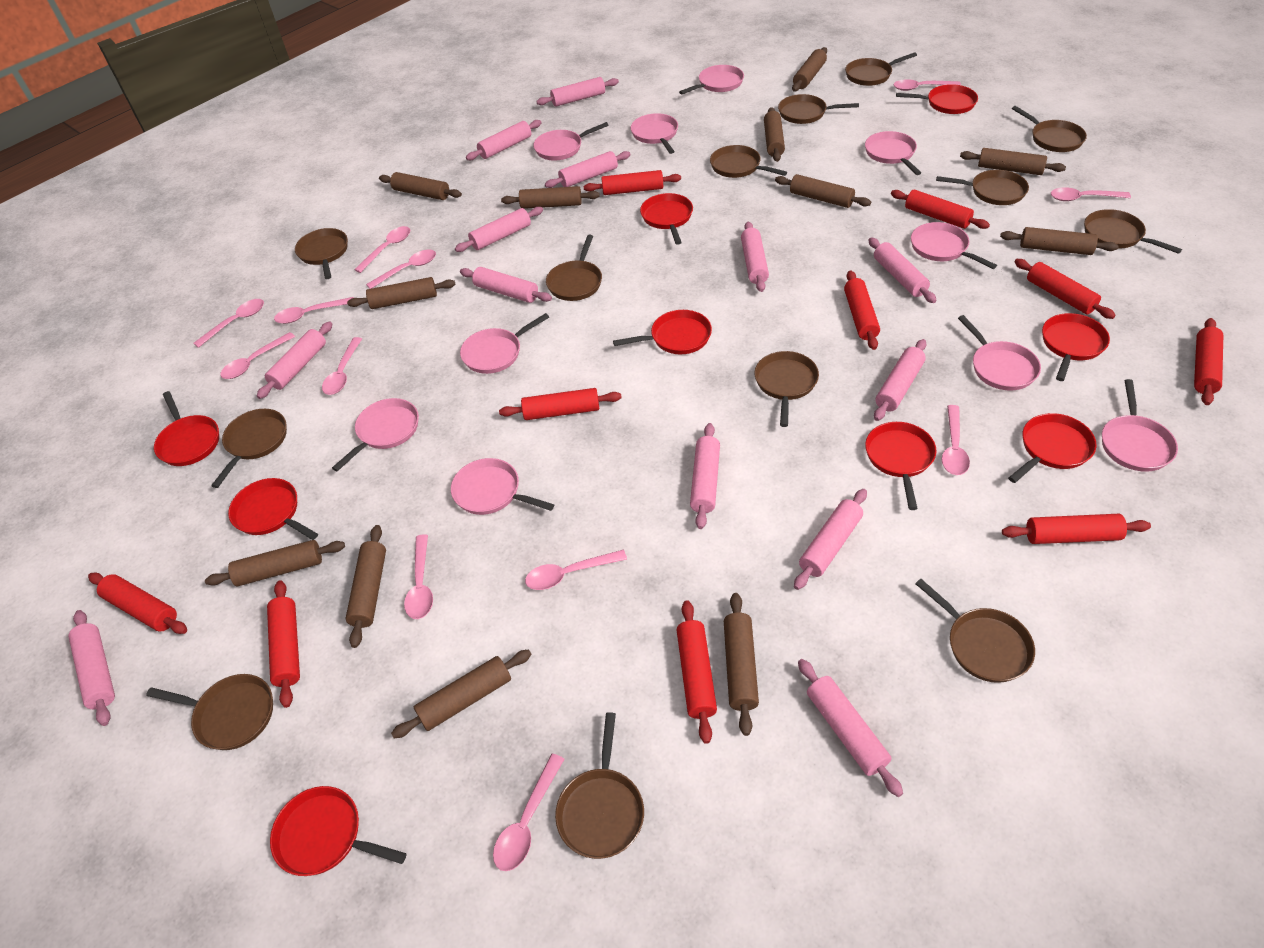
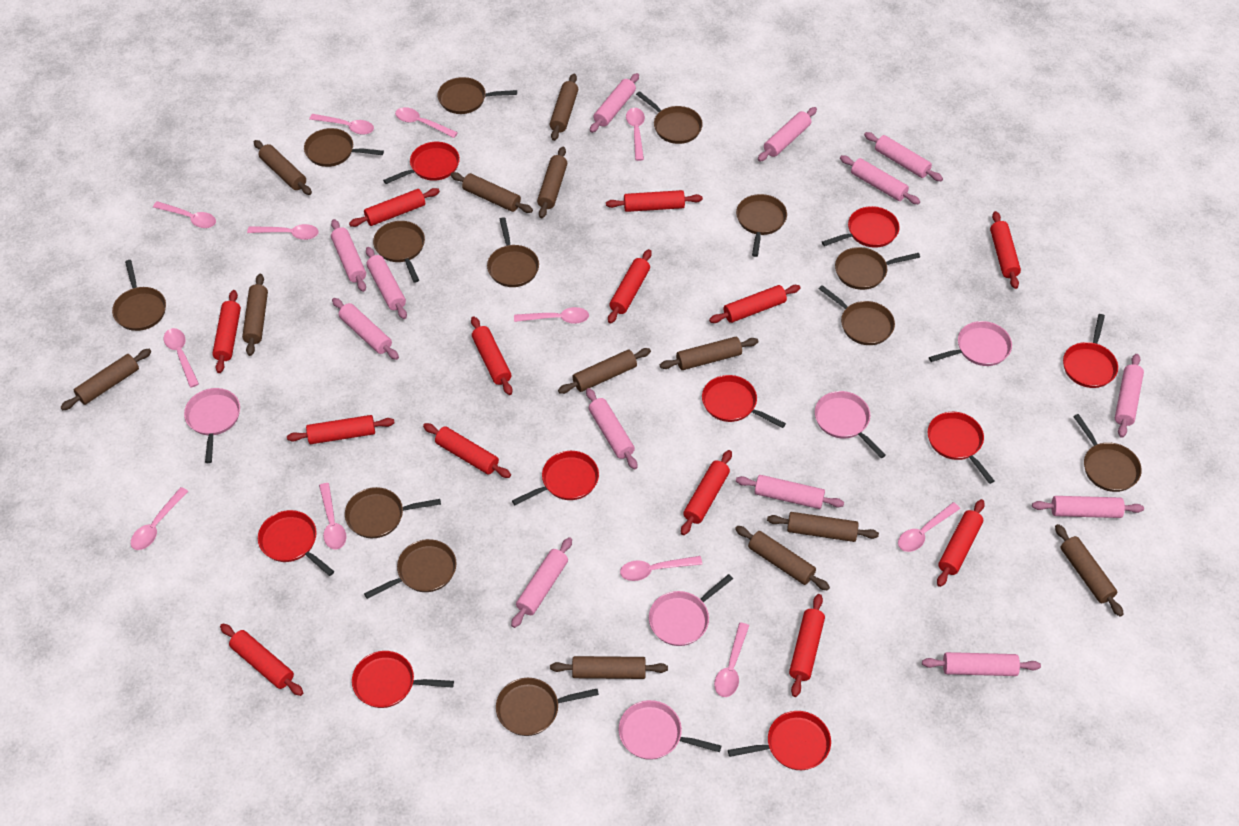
pink pan: 10 -> 5
red rolling pin: 10 -> 13

